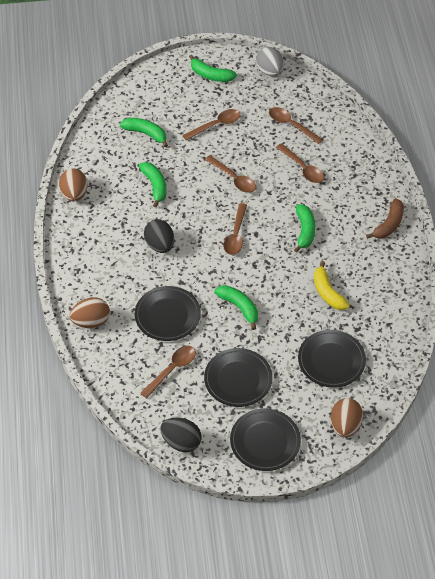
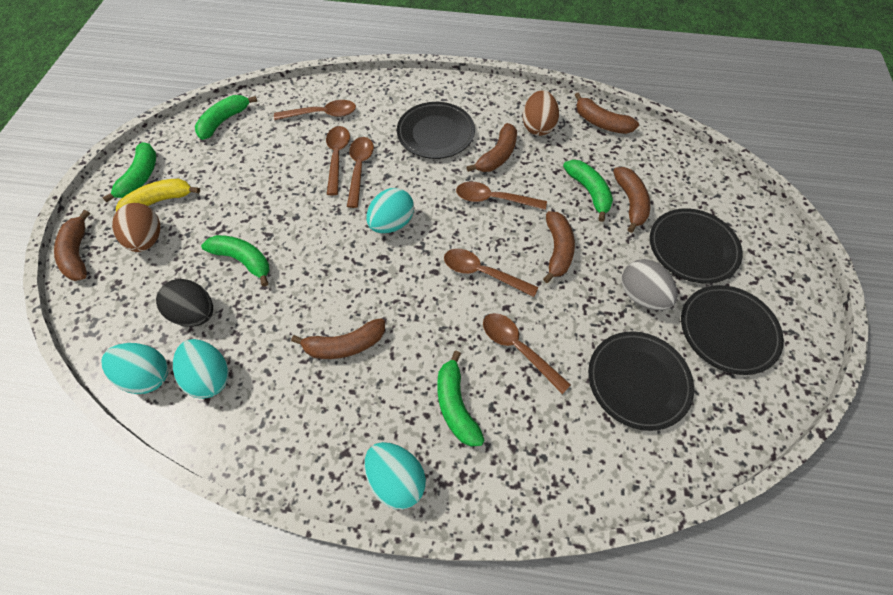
black egg: 2 -> 1
brown banana: 1 -> 6
brown egg: 3 -> 2
turquoise egg: 0 -> 4

